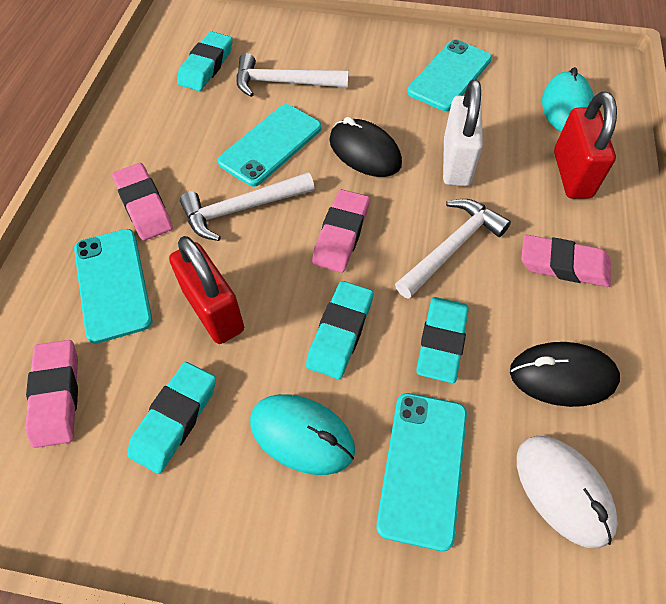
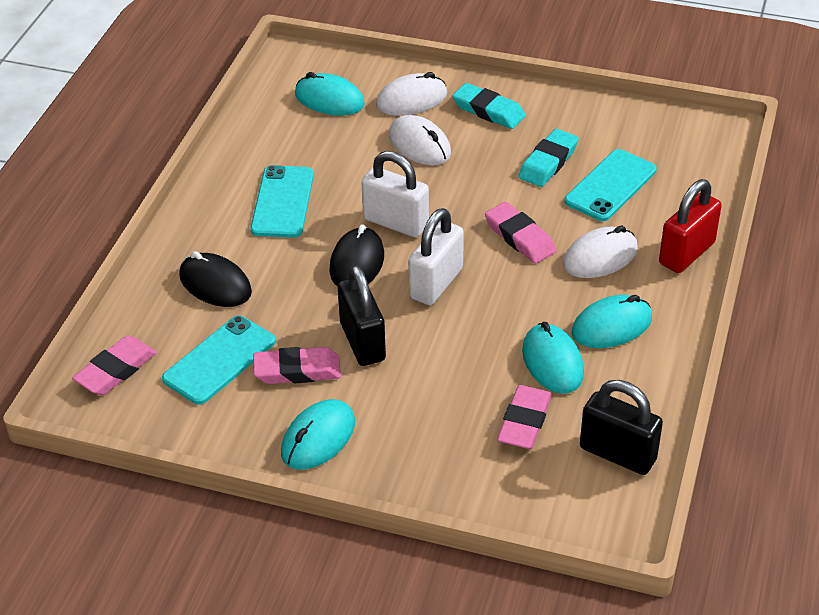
black padlock: 0 -> 2
red padlock: 2 -> 1
turquoise eraser: 4 -> 2
turquoise mouse: 2 -> 4
turquoise phone: 4 -> 3
white hammer: 3 -> 0
white mouse: 1 -> 3
white padlock: 1 -> 2

